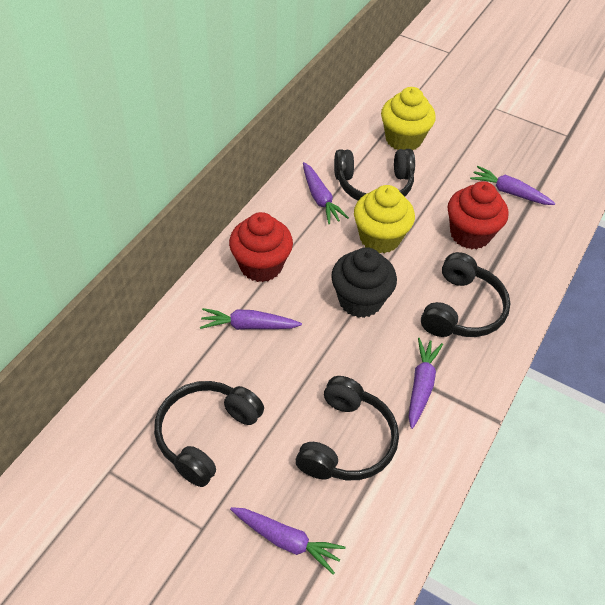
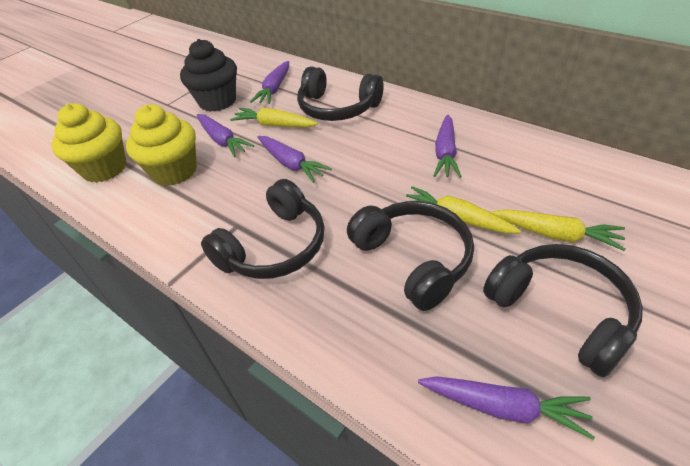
red cupcake: 2 -> 0
yellow carrot: 0 -> 3

